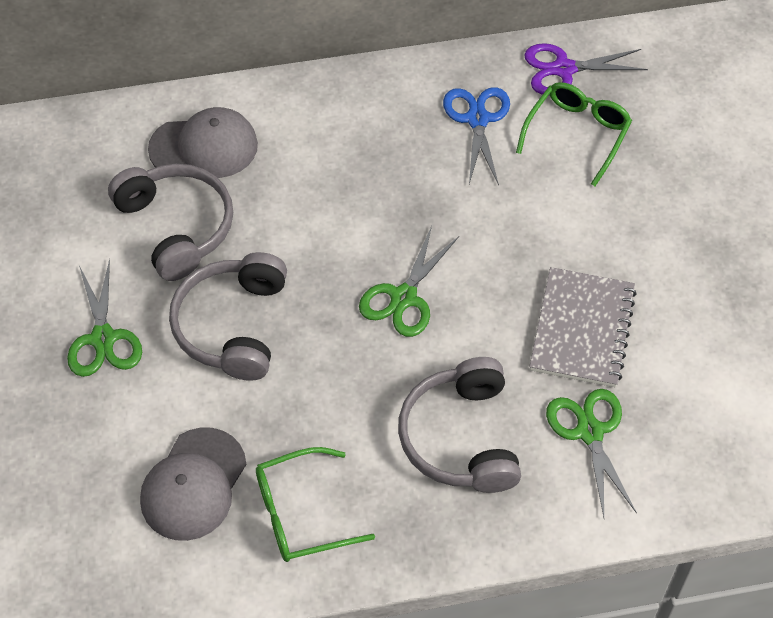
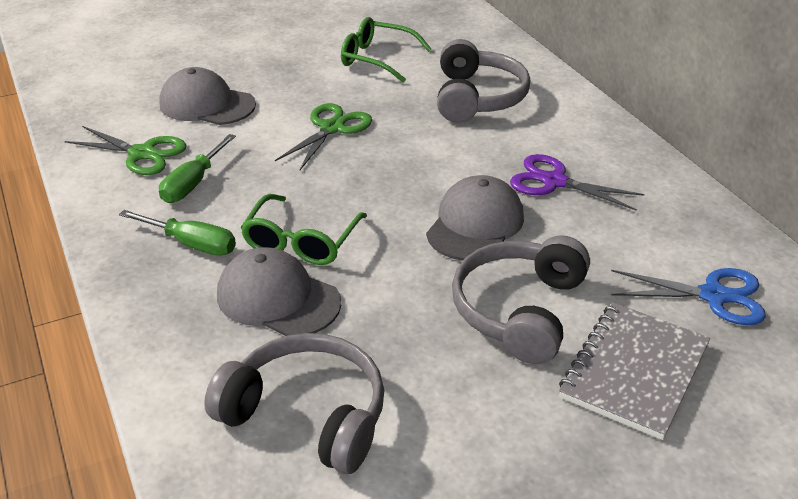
green scissors: 3 -> 2
green screwdriver: 0 -> 2
grey cap: 2 -> 3

